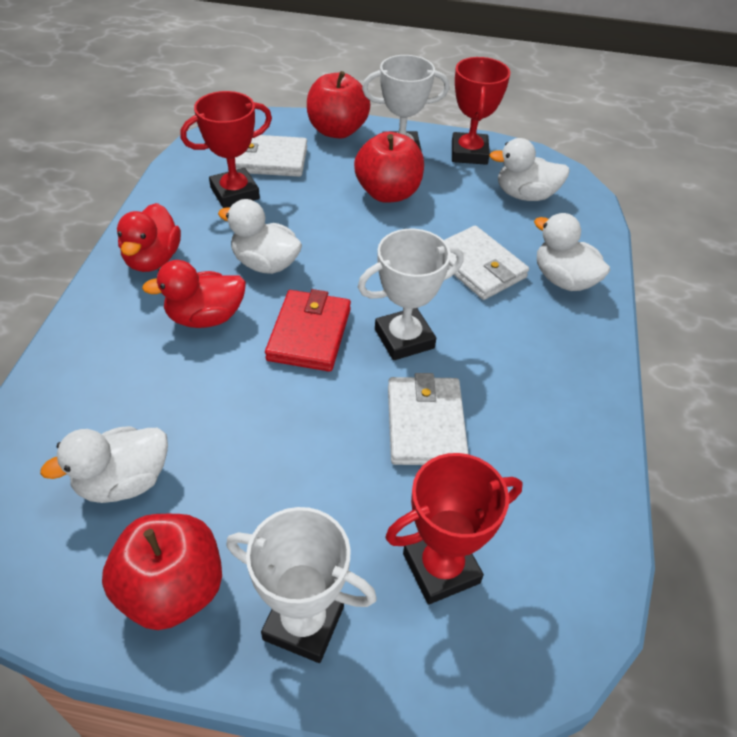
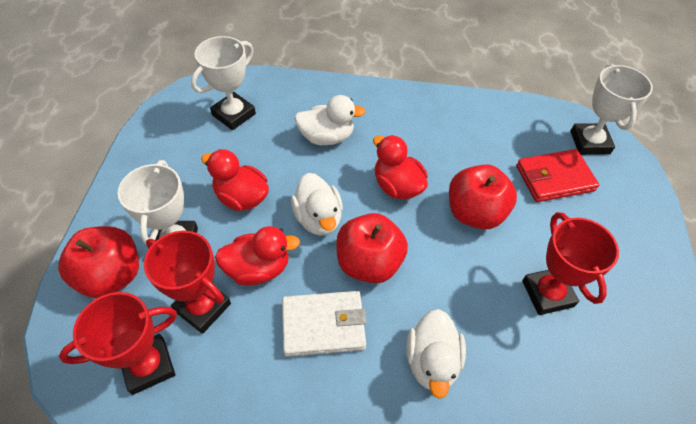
red duck: 2 -> 3
white duck: 4 -> 3
white wallet: 3 -> 1

